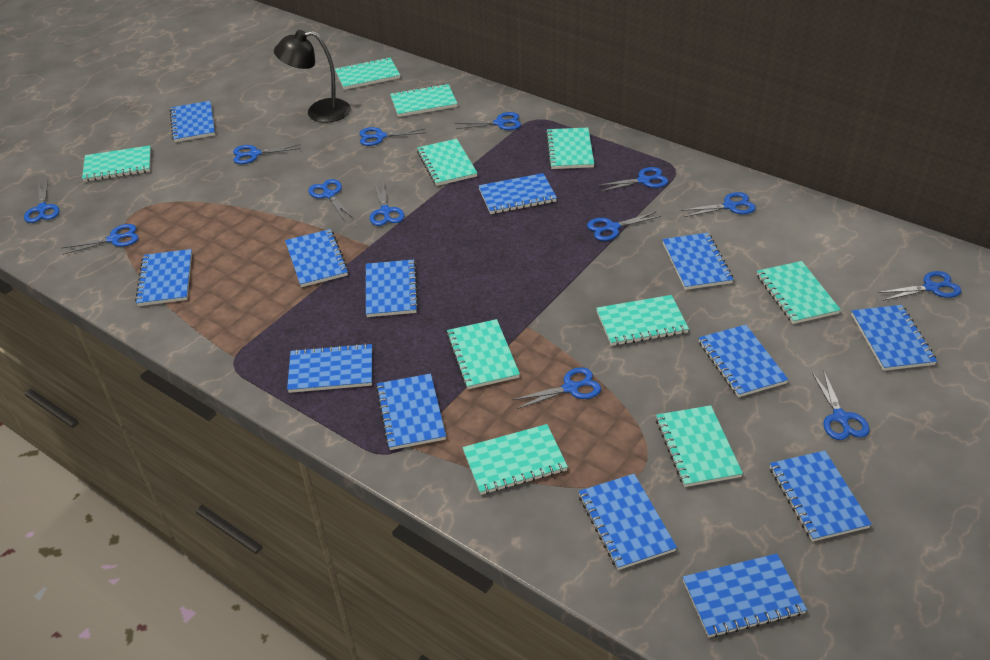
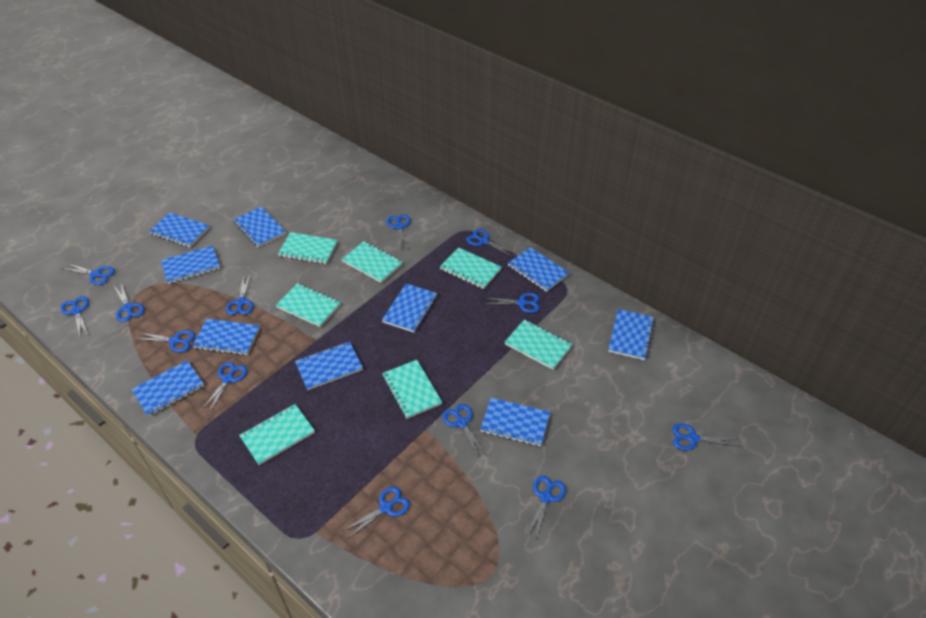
black lamp: 1 -> 0
blue notebook: 13 -> 10
turquoise notebook: 10 -> 7

